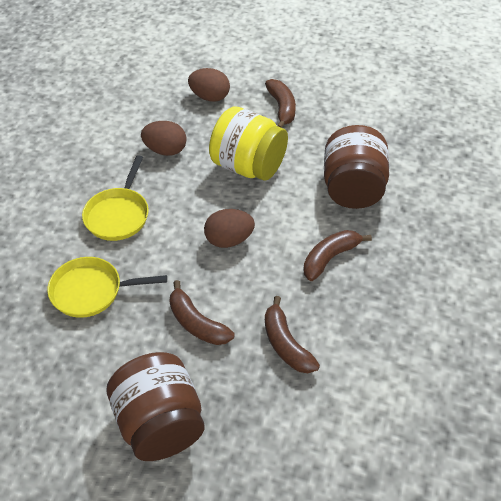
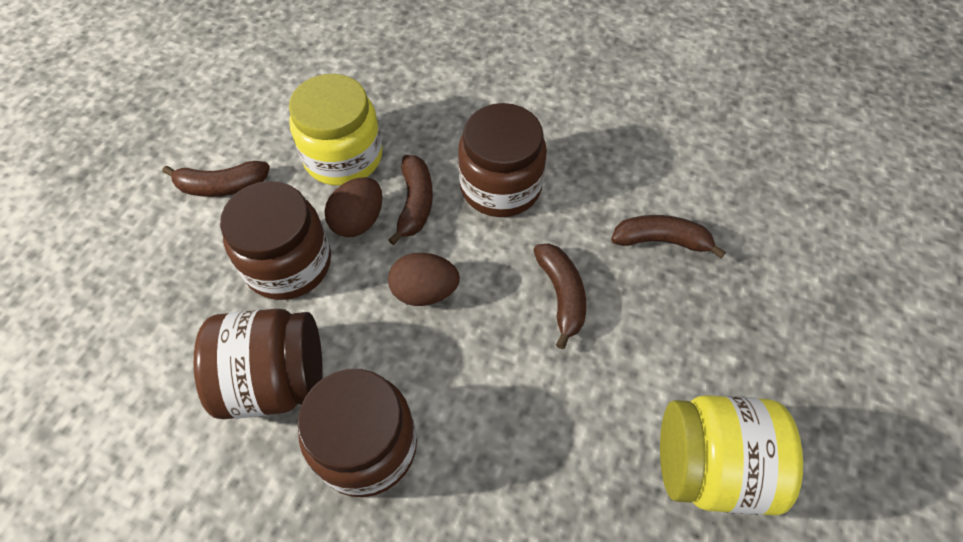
brown egg: 3 -> 2
brown jar: 2 -> 4
yellow jar: 1 -> 2
yellow pan: 2 -> 0

